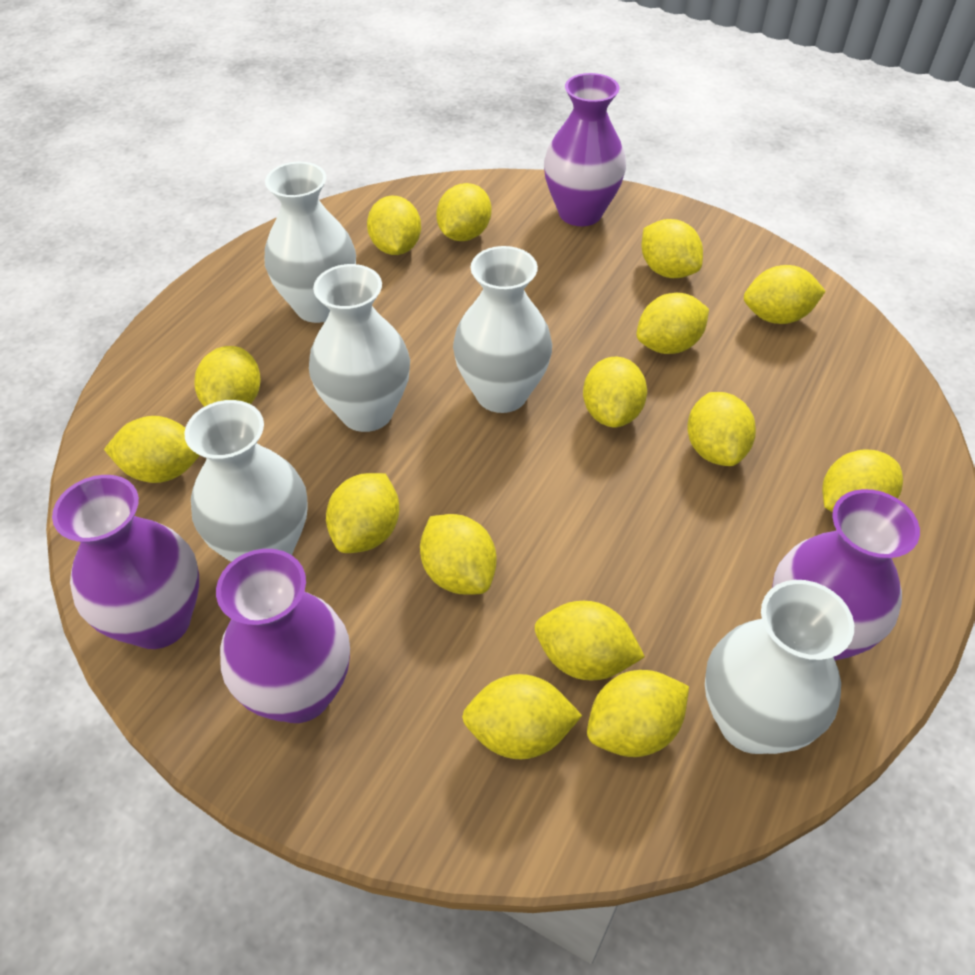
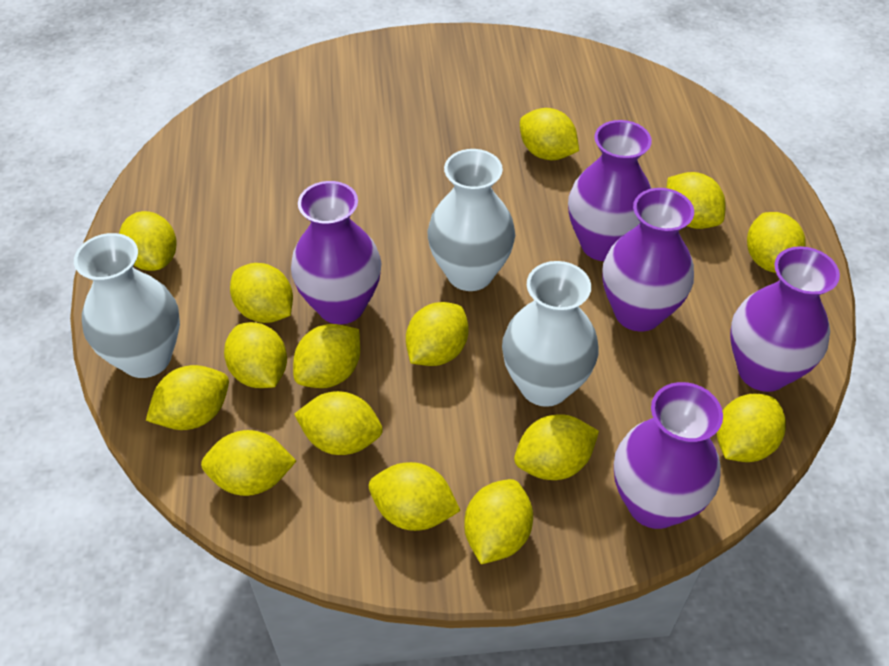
purple vase: 4 -> 5
white vase: 5 -> 3

